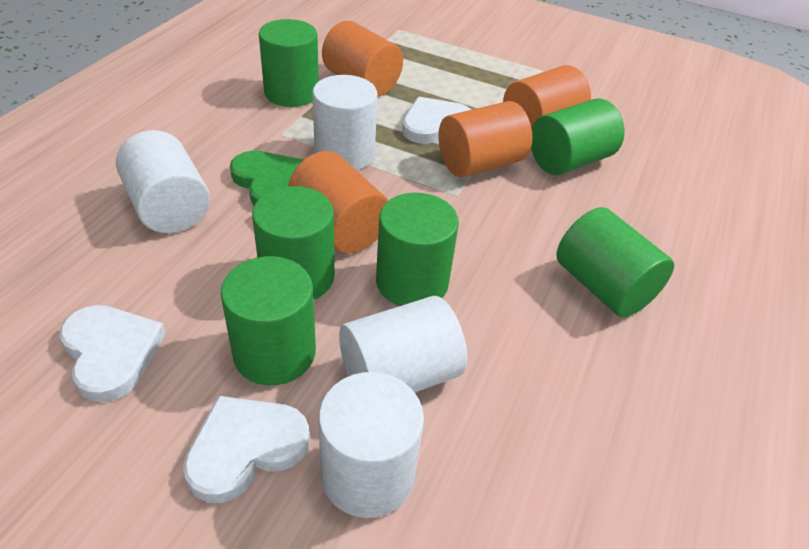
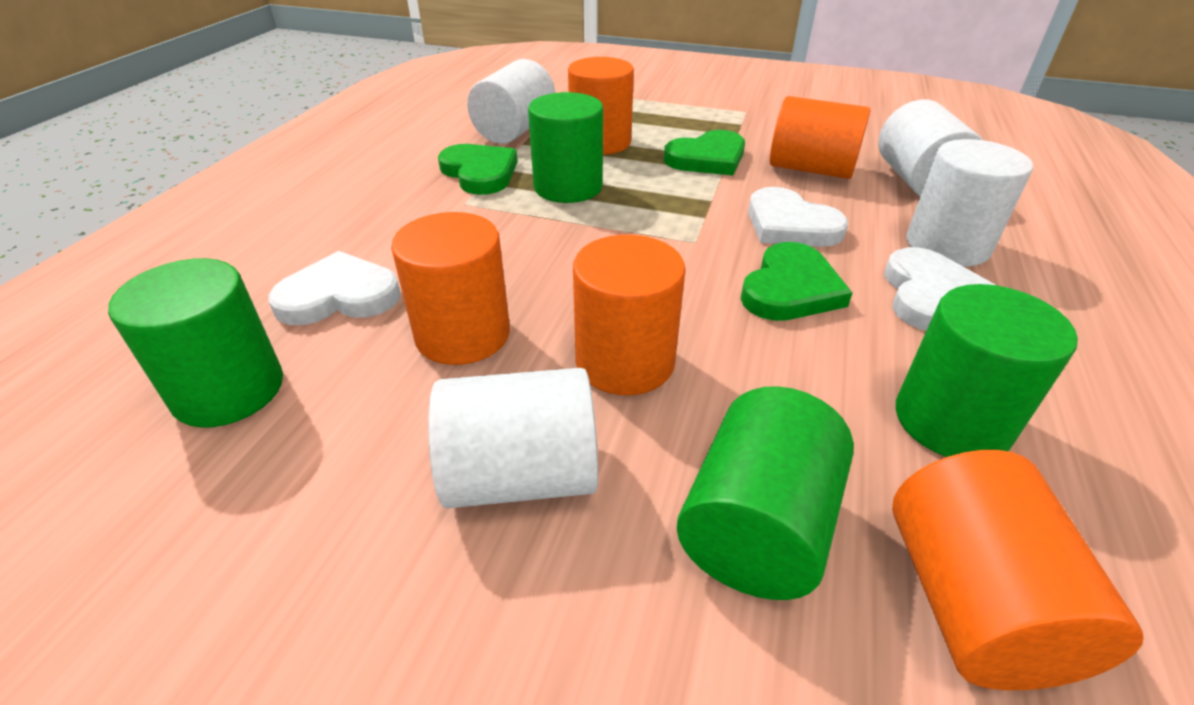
green cylinder: 6 -> 4
green heart: 1 -> 3
orange cylinder: 4 -> 5

